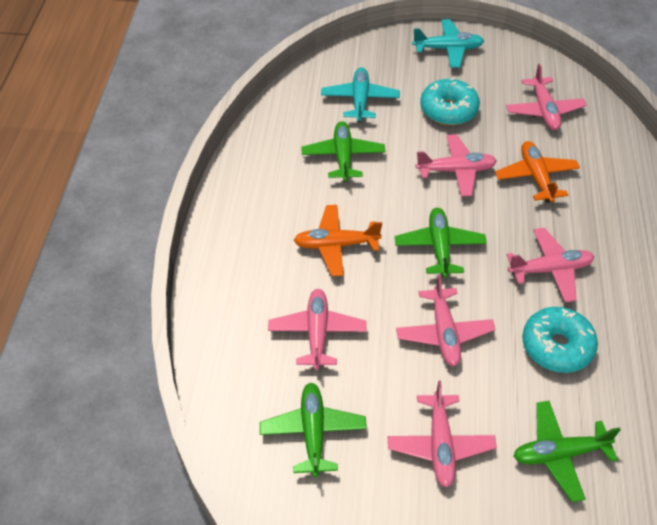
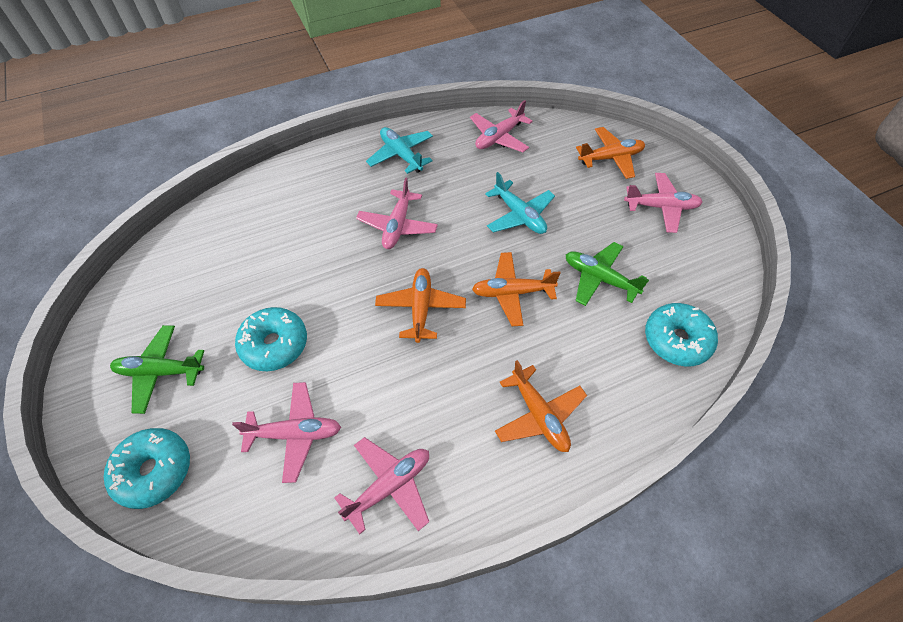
green plane: 4 -> 2
orange plane: 2 -> 4
pink plane: 6 -> 5
turquoise donut: 2 -> 3

